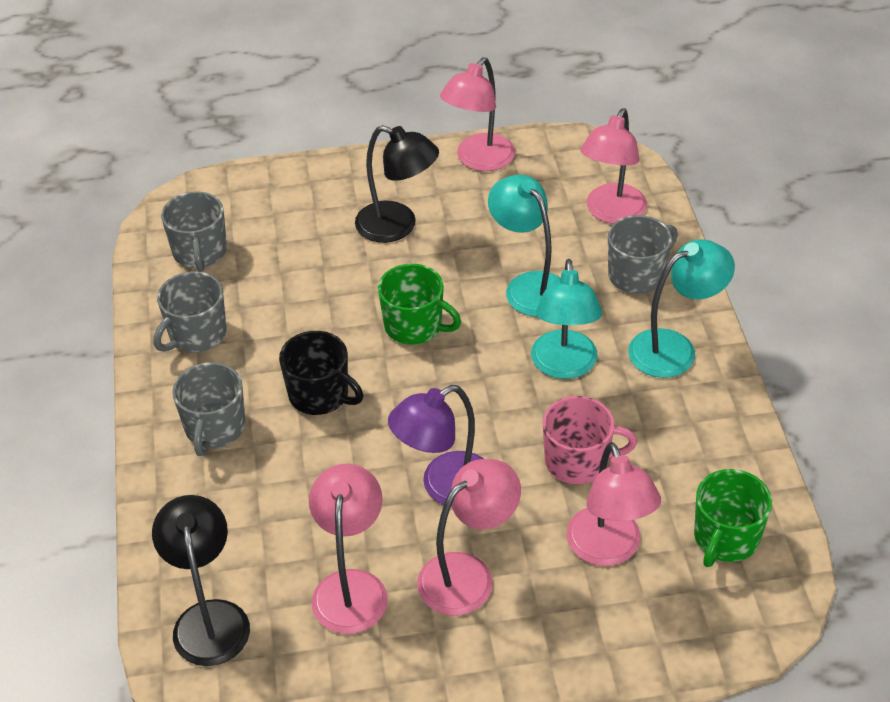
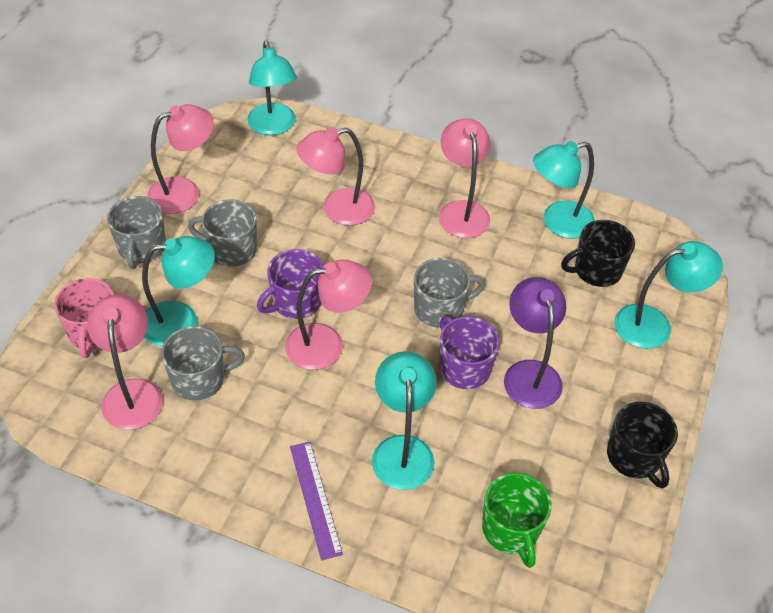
black lamp: 2 -> 0
black mug: 1 -> 2
green mug: 2 -> 1
purple mug: 0 -> 2
purple ruler: 0 -> 1
turquoise lamp: 3 -> 5

